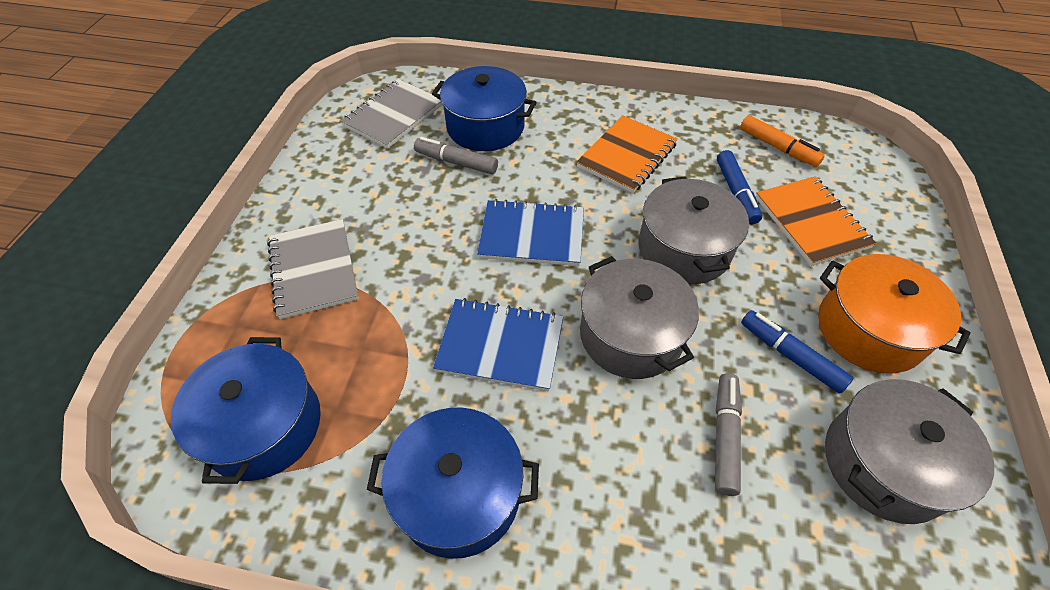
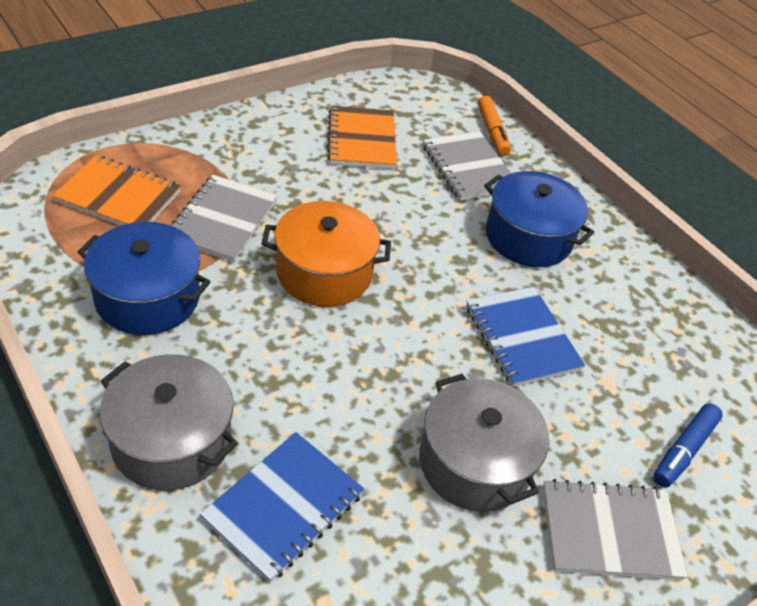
blue marker: 2 -> 1
blue pot: 3 -> 2
grey marker: 2 -> 0
grey notebook: 2 -> 3
grey pot: 3 -> 2

